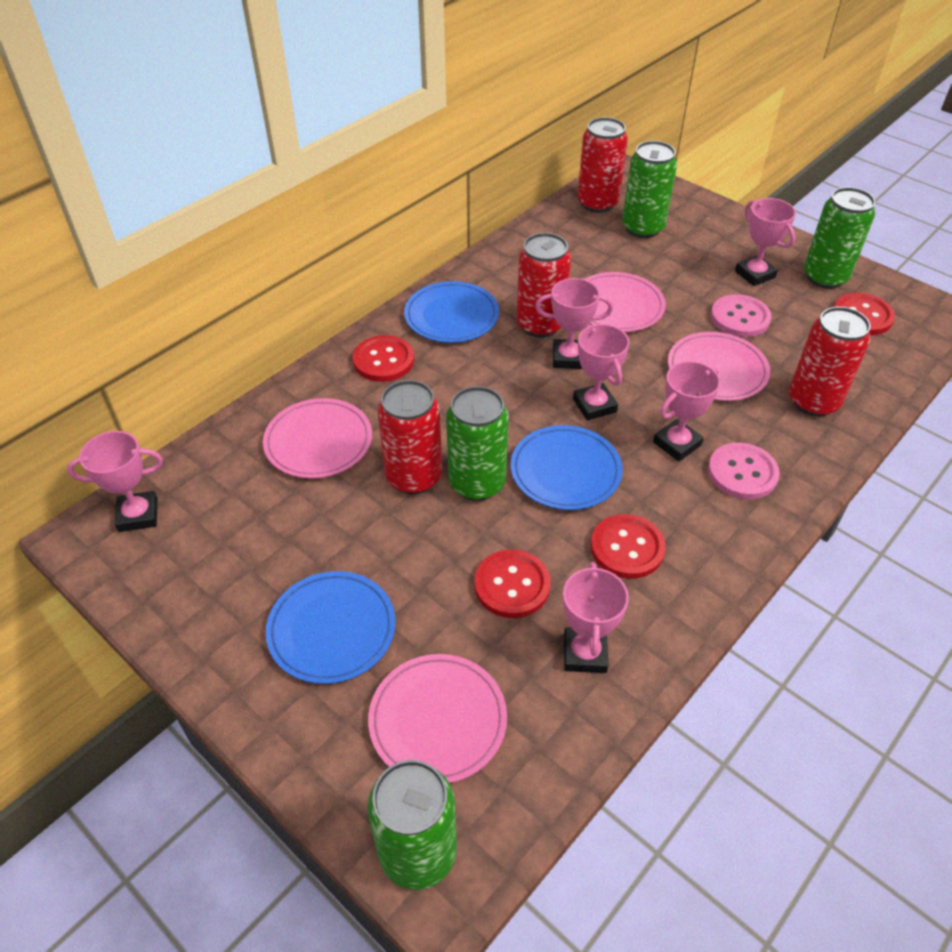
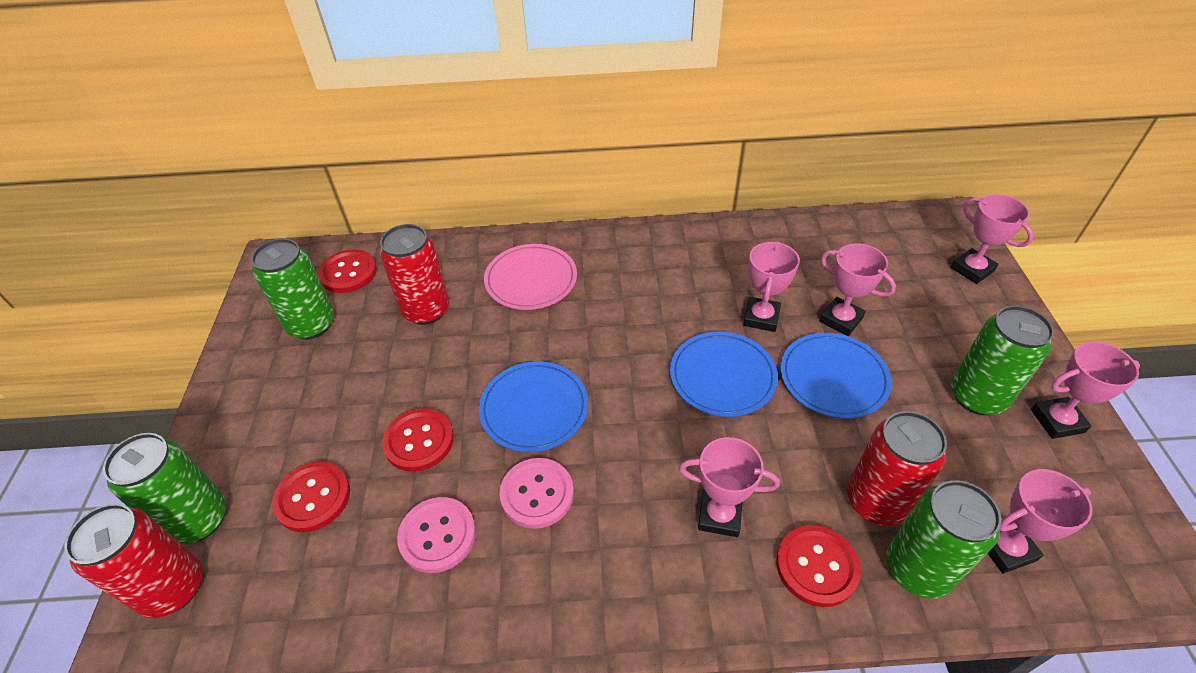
pink plate: 4 -> 1
red can: 4 -> 3

